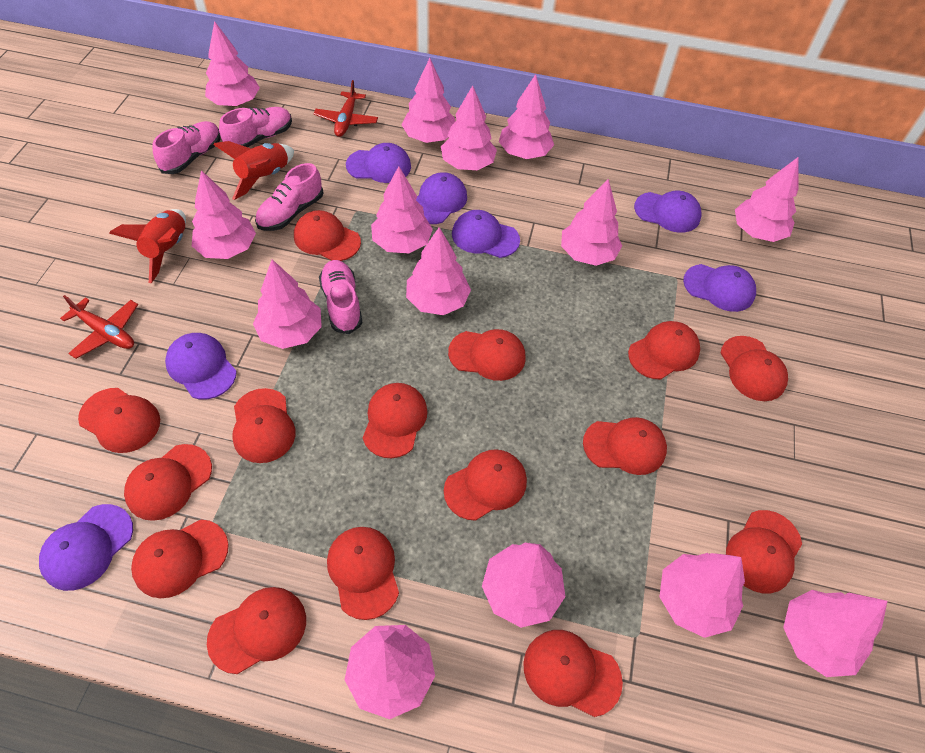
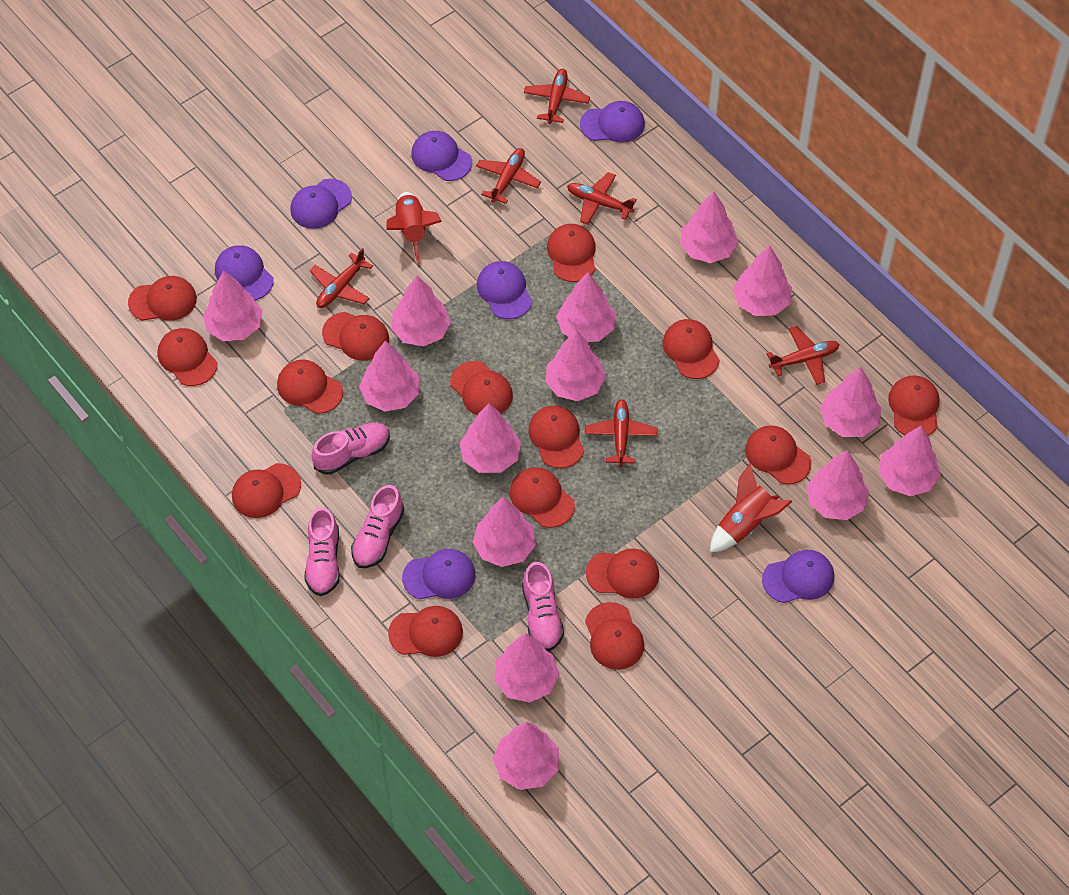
red plane: 2 -> 6

